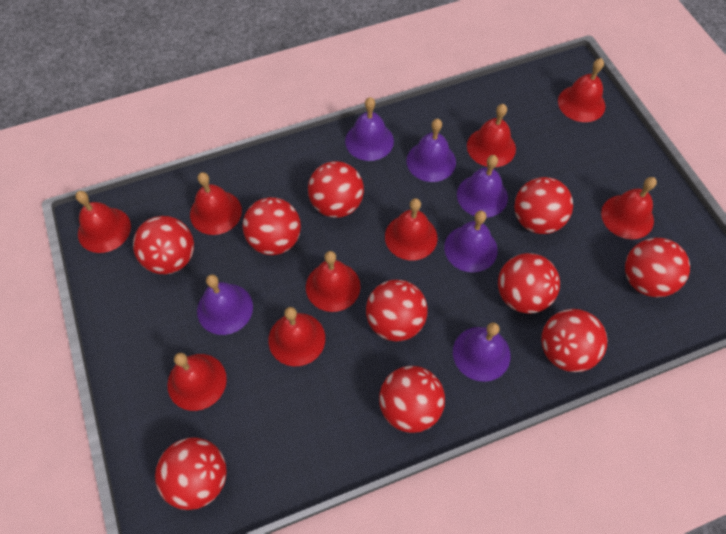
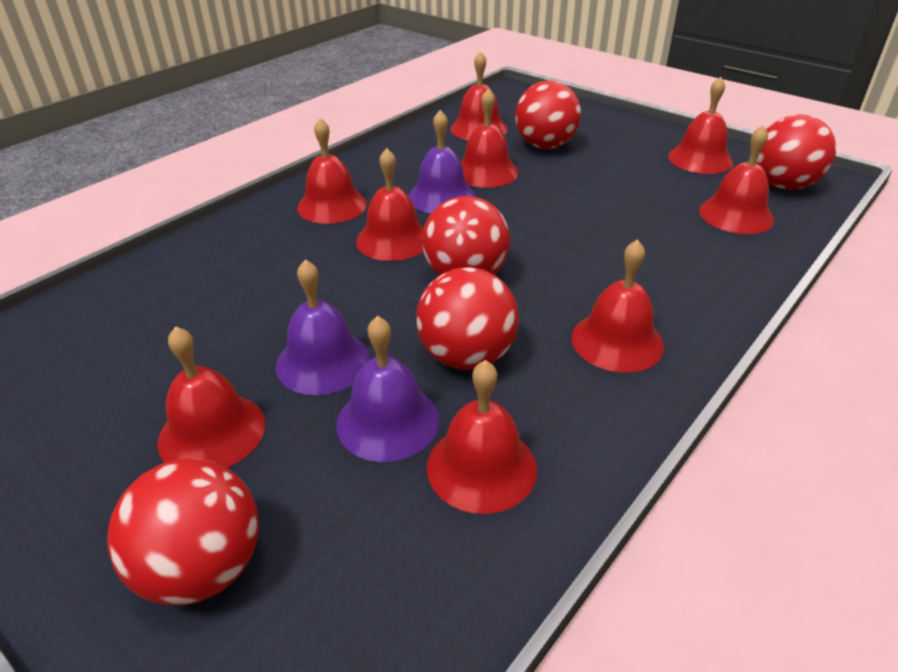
purple bell: 6 -> 3
red ball: 10 -> 5

